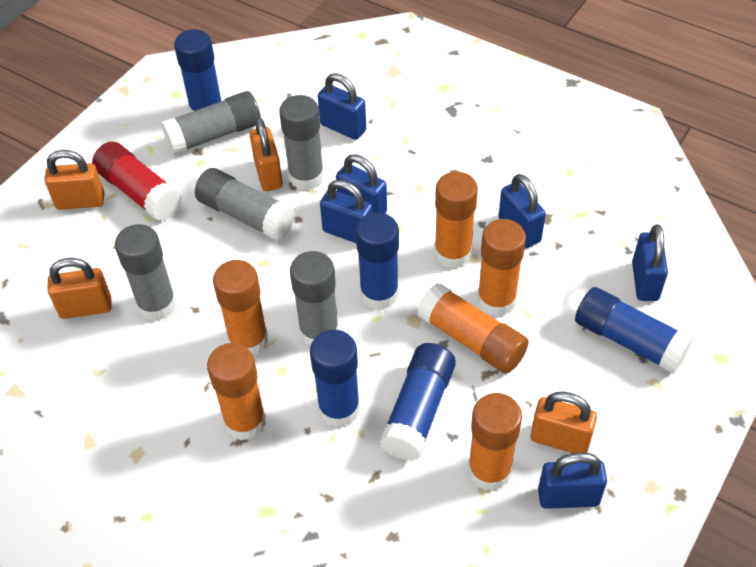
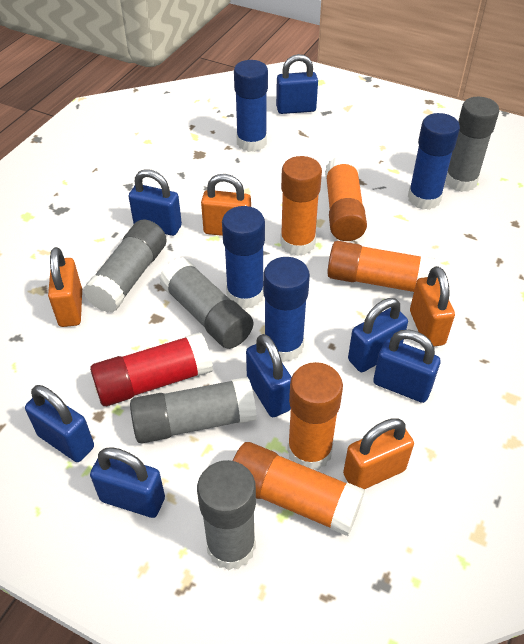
blue glue stick: 5 -> 4
blue padlock: 6 -> 7
orange glue stick: 6 -> 5

